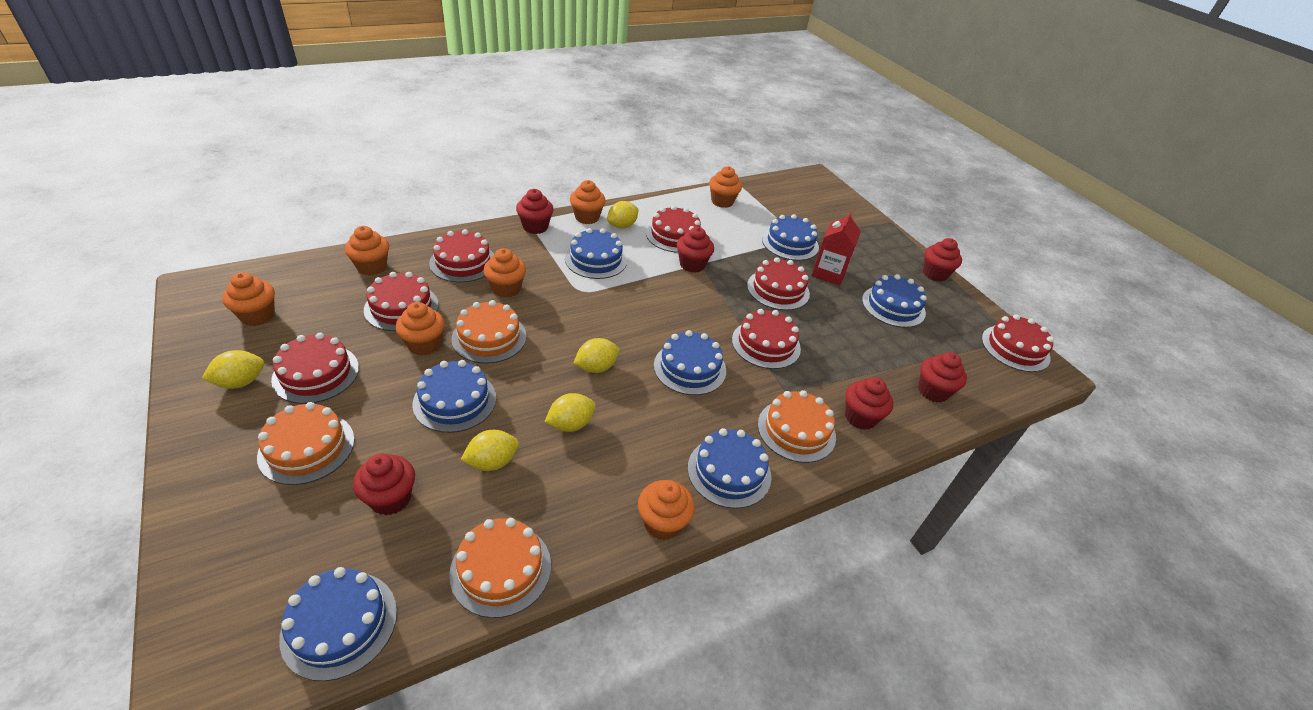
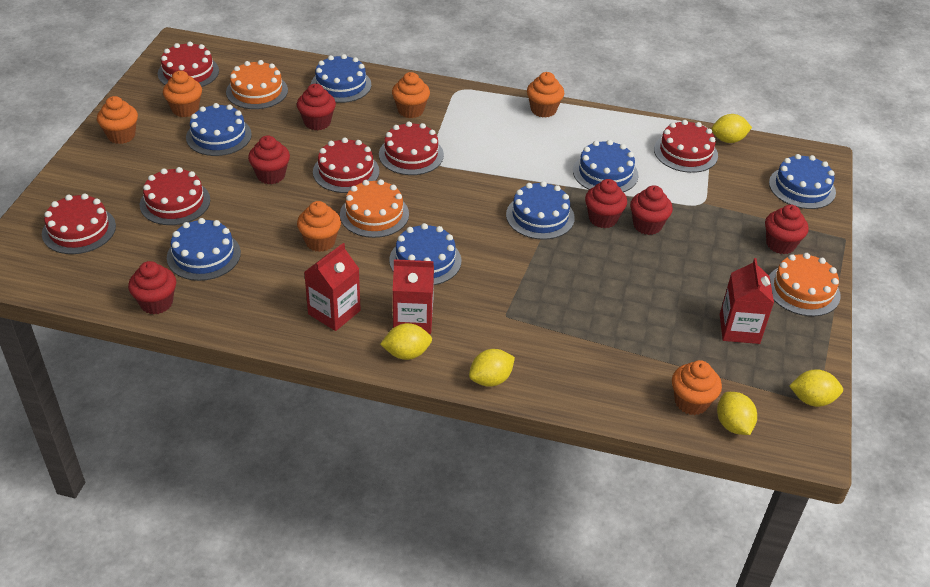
orange cake: 4 -> 3
orange cupcake: 7 -> 6
red cake: 7 -> 6
red carton: 1 -> 3

